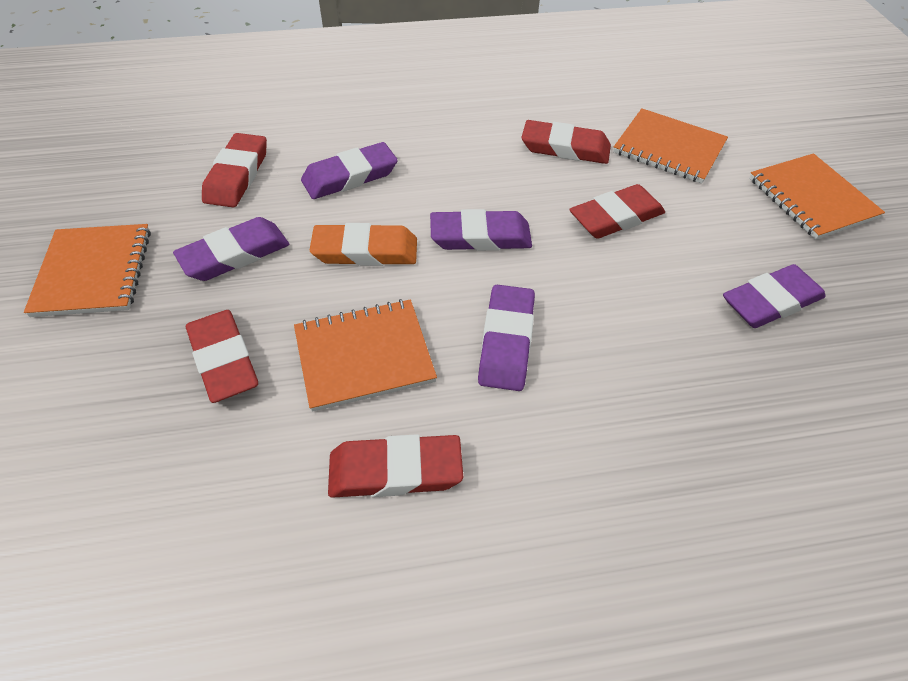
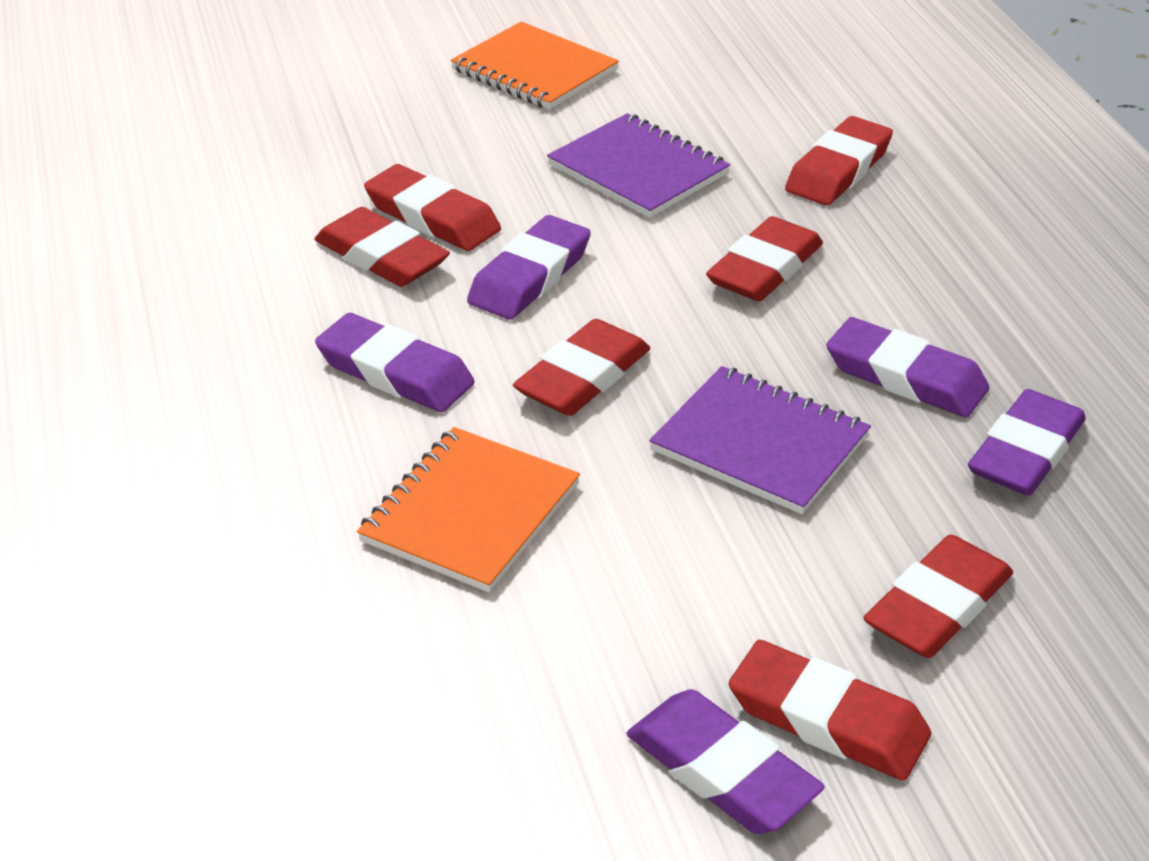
orange eraser: 1 -> 0
orange notebook: 4 -> 2
purple notebook: 0 -> 2
red eraser: 5 -> 7

